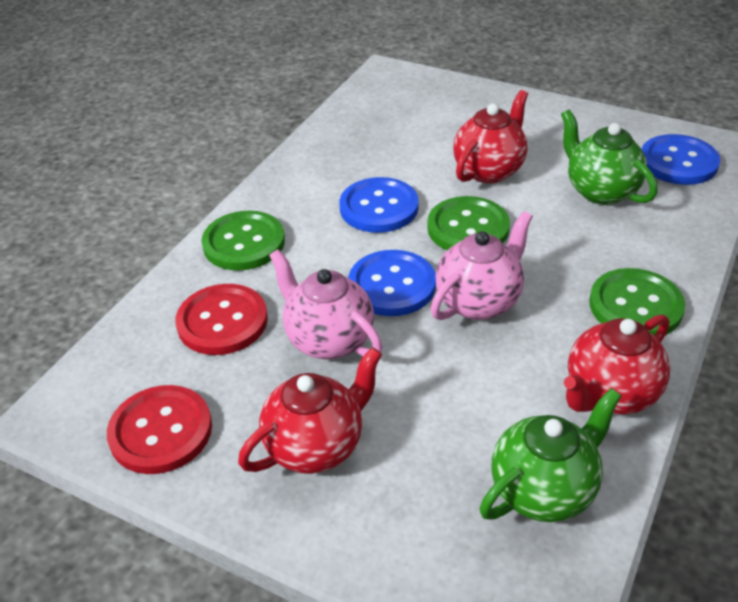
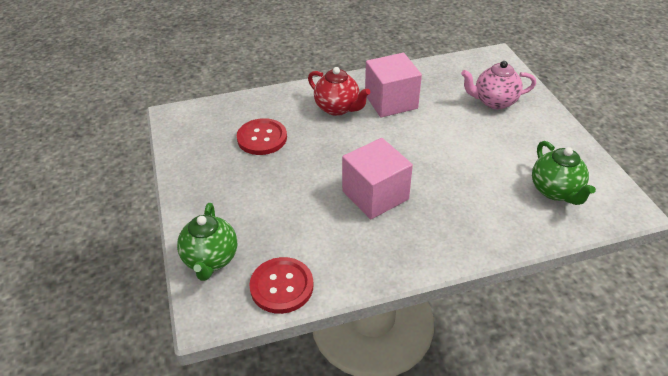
blue button: 3 -> 0
green button: 3 -> 0
pink cube: 0 -> 2
pink teapot: 2 -> 1
red teapot: 3 -> 1

